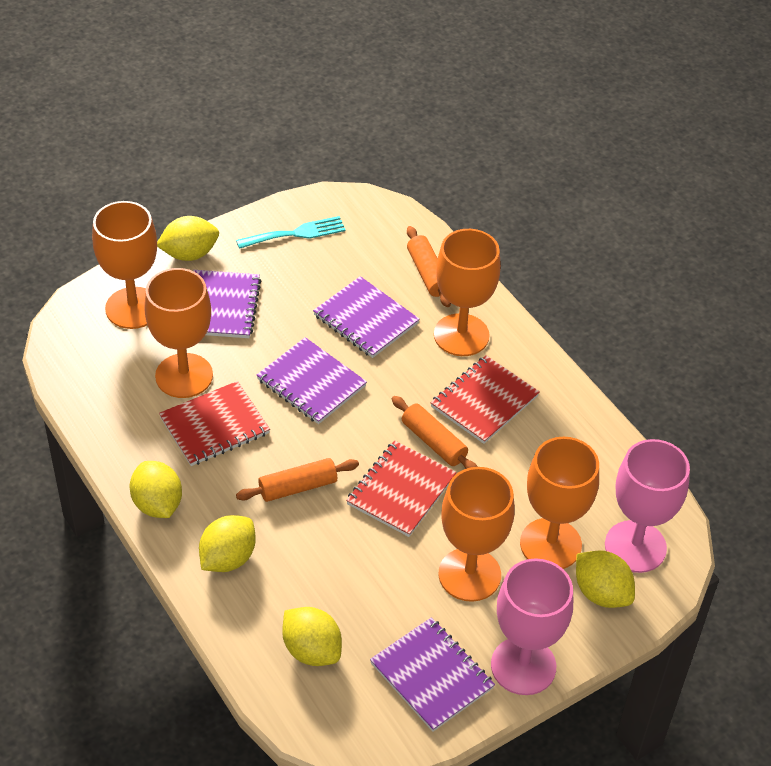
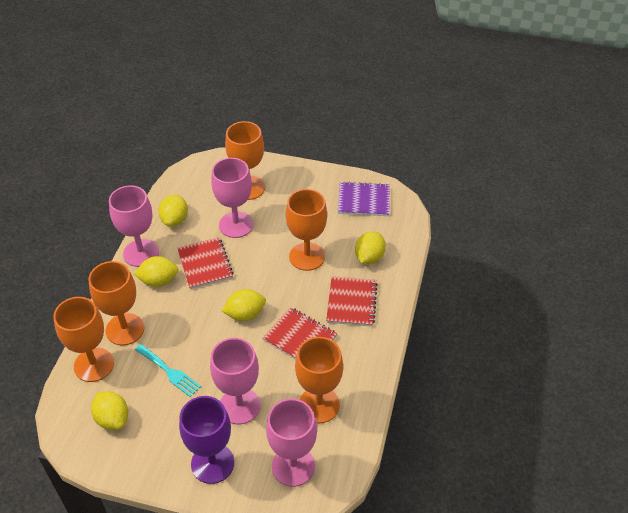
orange rolling pin: 3 -> 0
pink goblet: 2 -> 4
purple goblet: 0 -> 1
purple notebook: 4 -> 1

